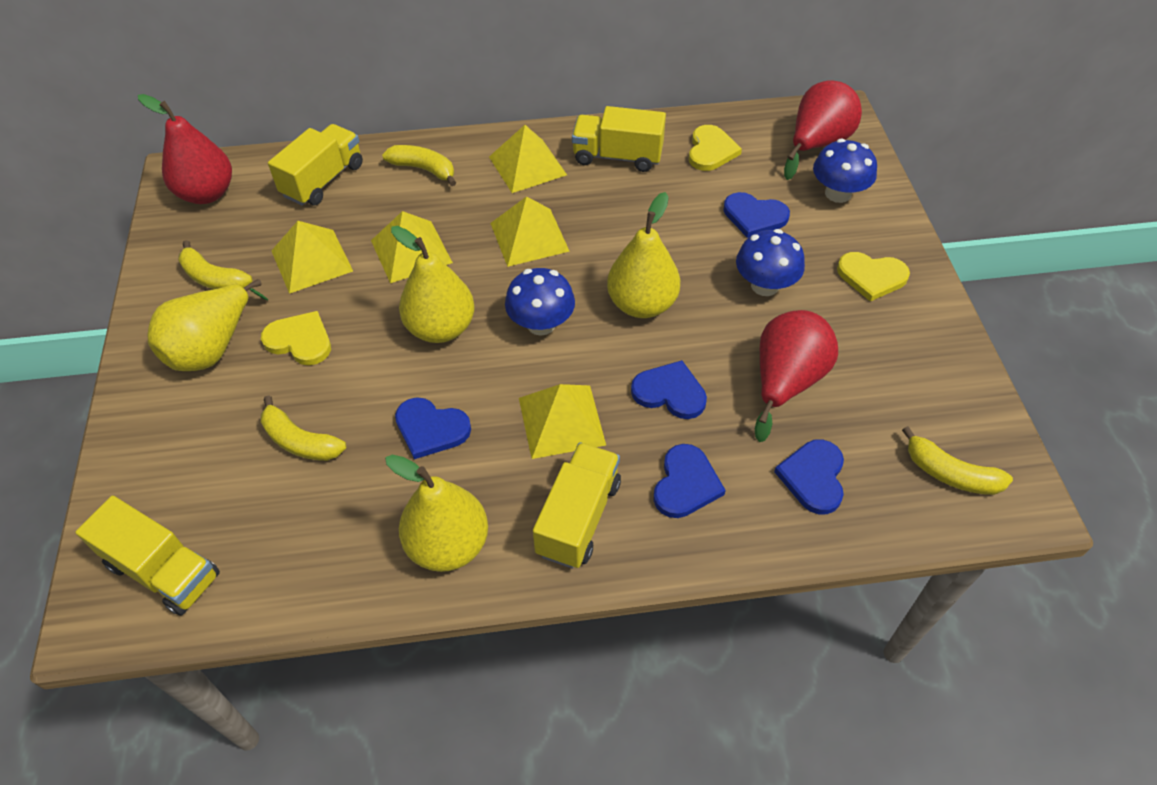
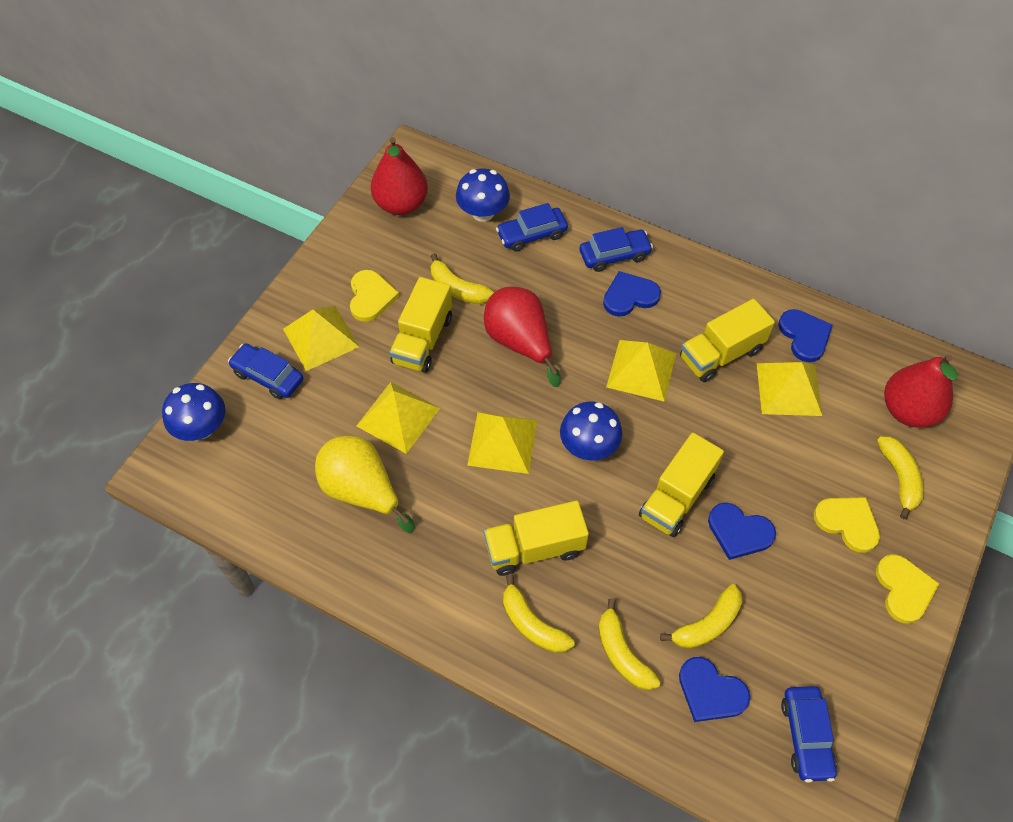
blue car: 0 -> 4
blue heart: 5 -> 4
yellow banana: 4 -> 5
yellow pear: 4 -> 1

